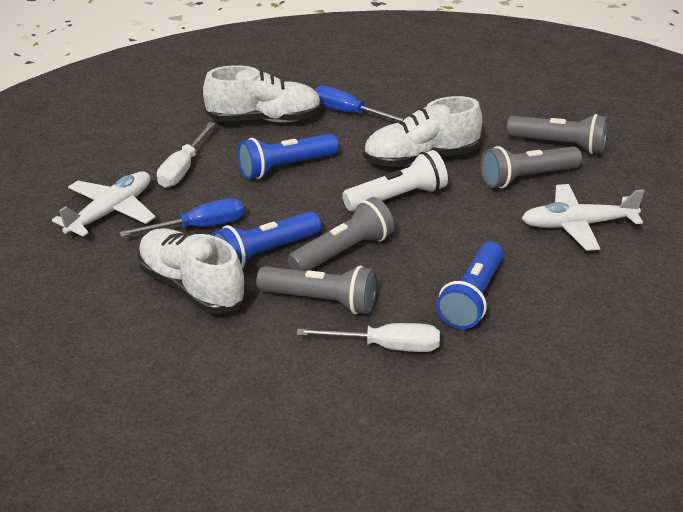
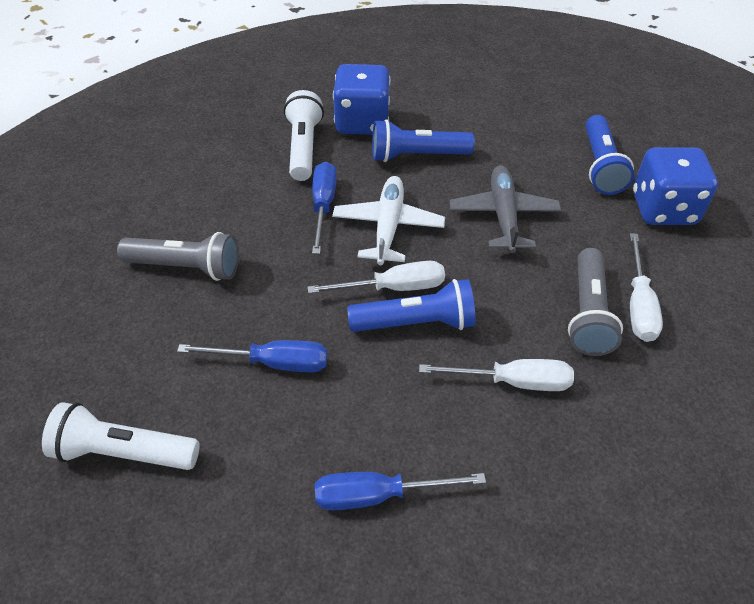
blue dice: 0 -> 2
blue screwdriver: 2 -> 3
grey flashlight: 4 -> 2
grey plane: 0 -> 1
white flashlight: 1 -> 2
white plane: 2 -> 1
white screwdriver: 2 -> 3
white shoe: 3 -> 0

